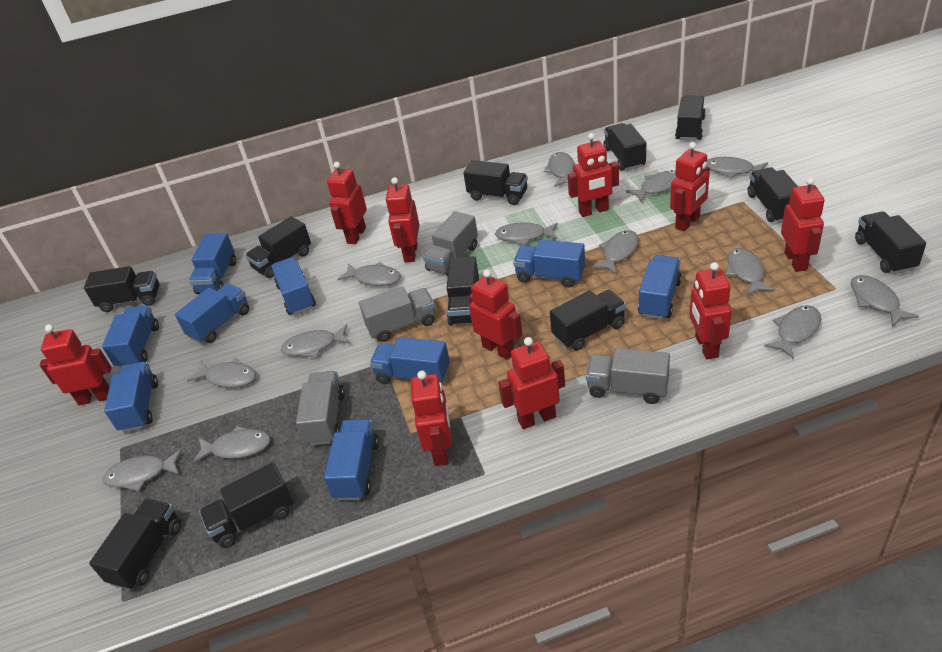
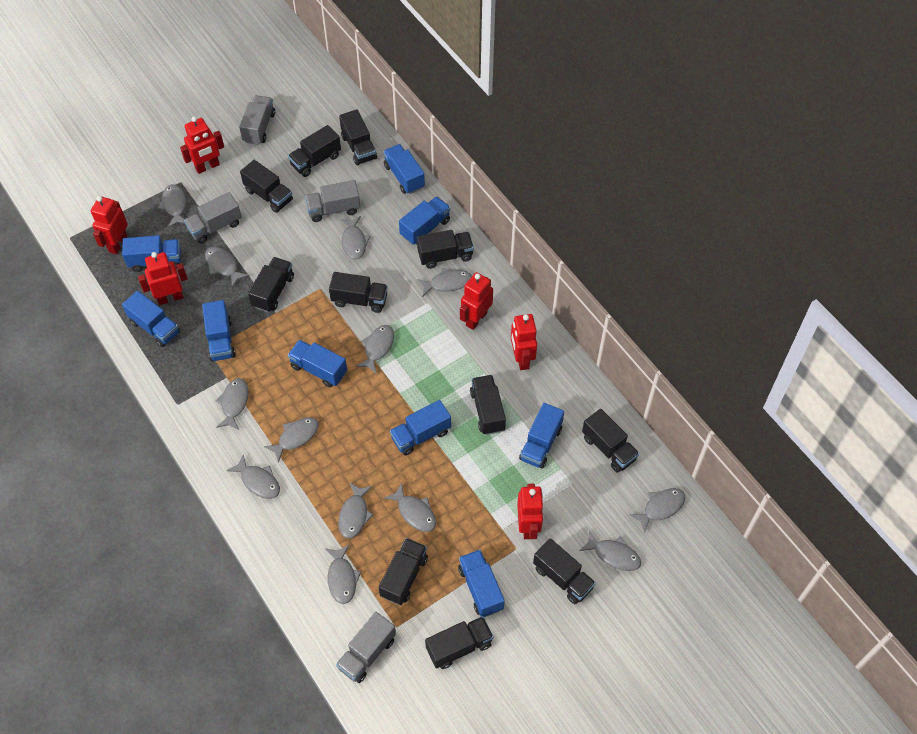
red robot: 10 -> 6

